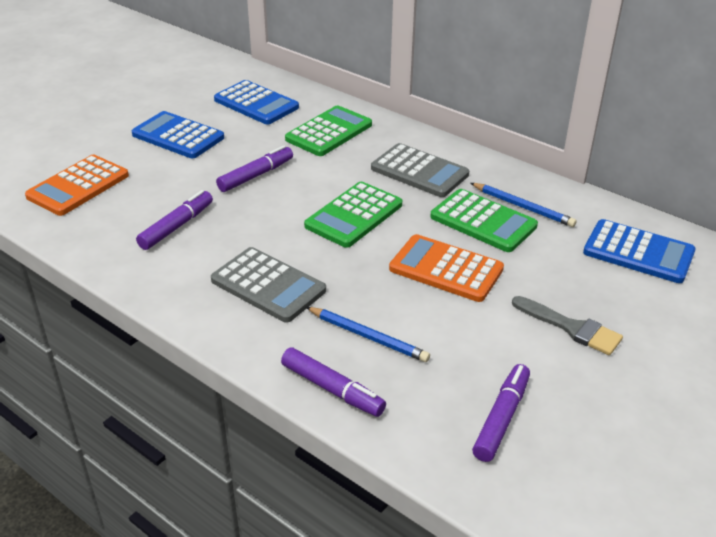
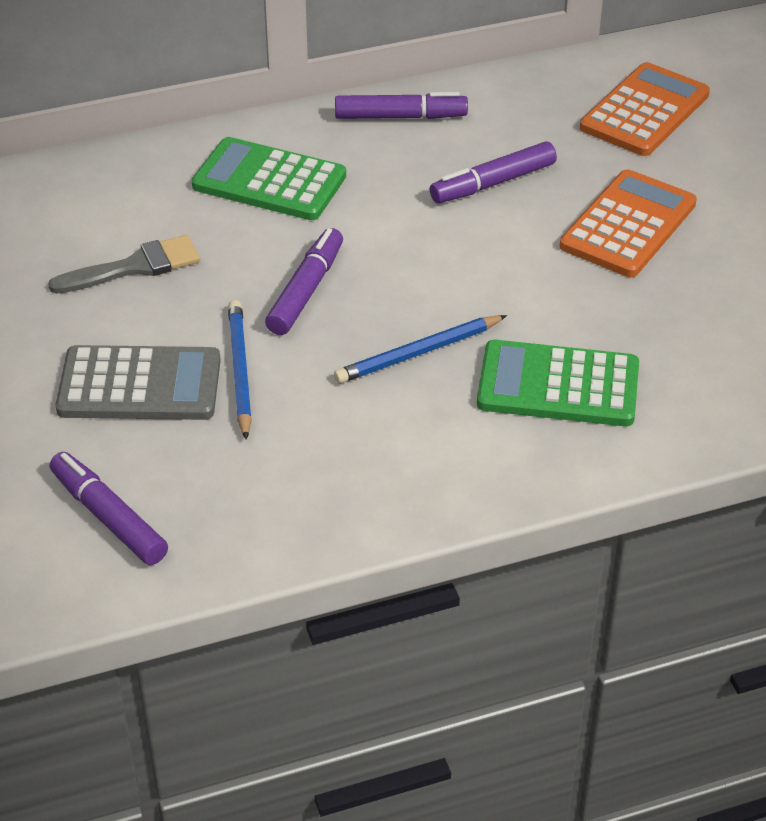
blue calculator: 3 -> 0
green calculator: 3 -> 2
grey calculator: 2 -> 1

